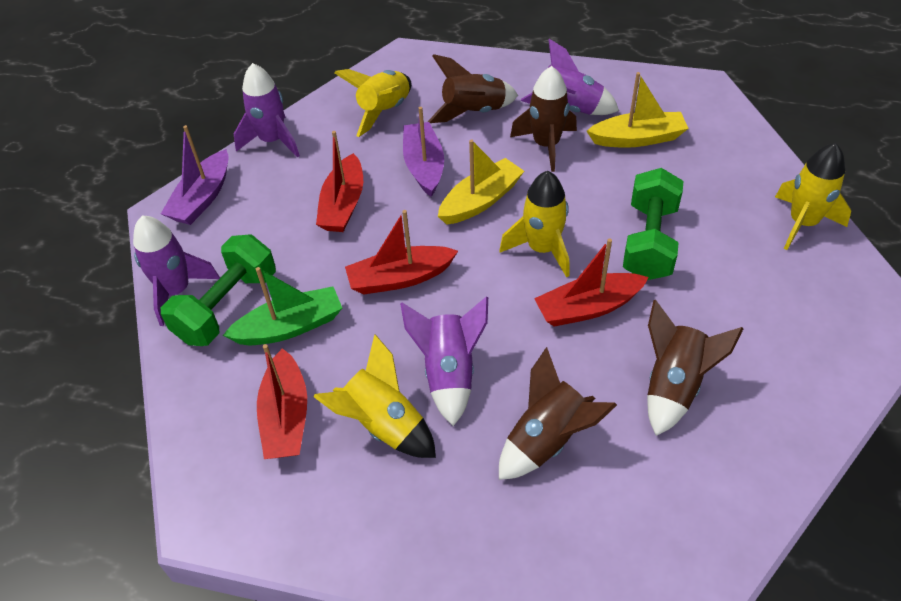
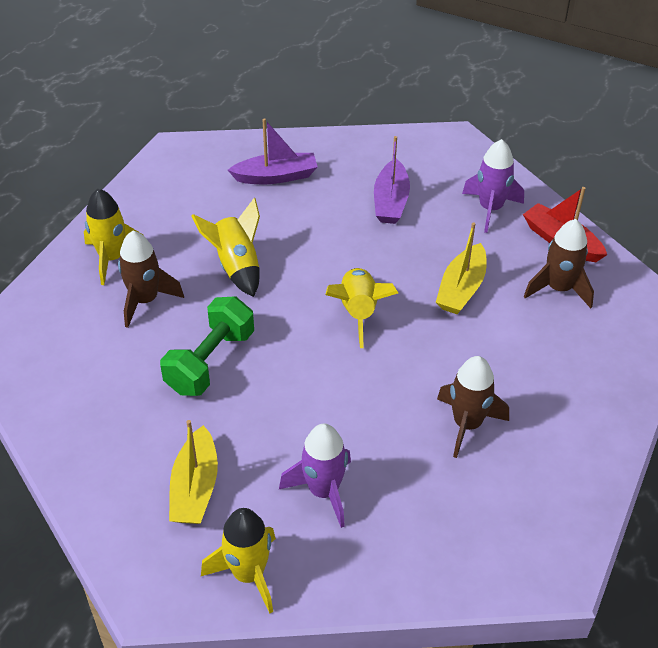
brown rocket: 4 -> 3
green boat: 1 -> 0
green dumbbell: 2 -> 1
purple rocket: 4 -> 2
red boat: 4 -> 1

